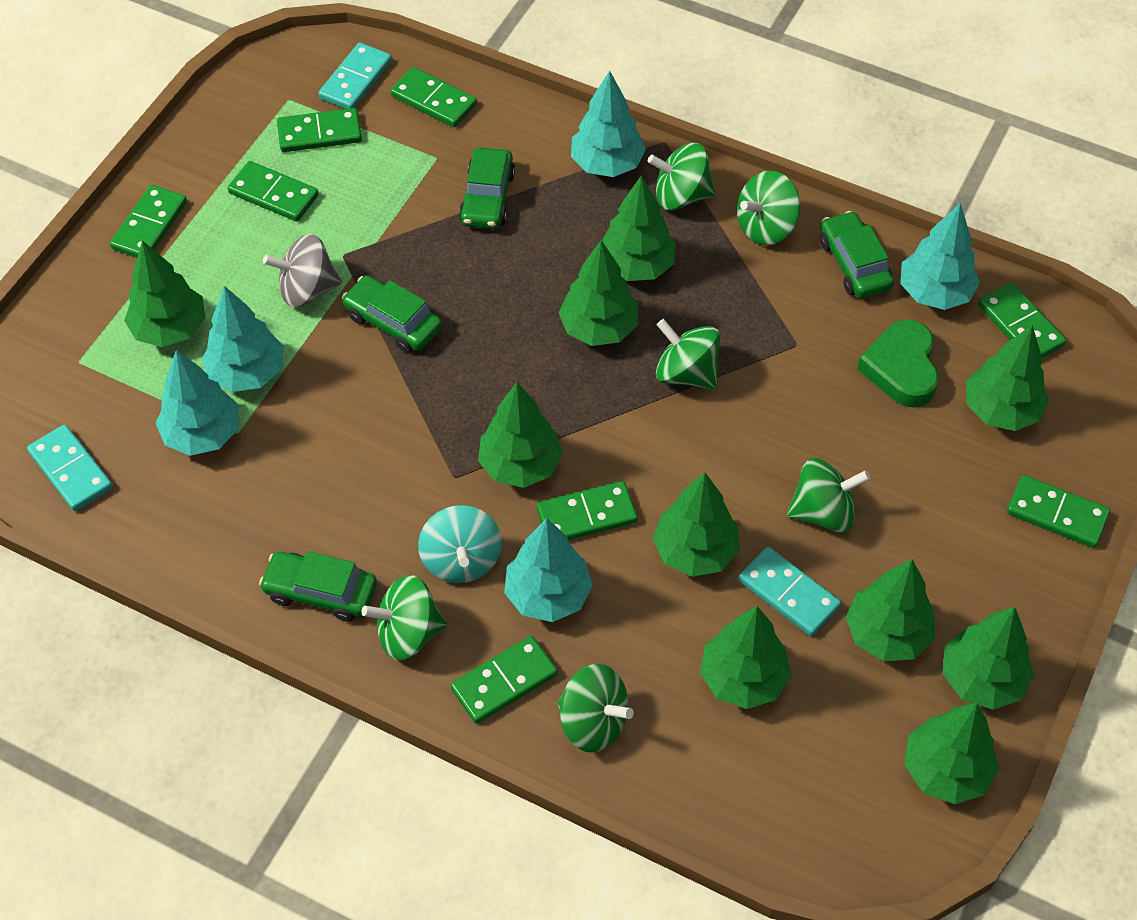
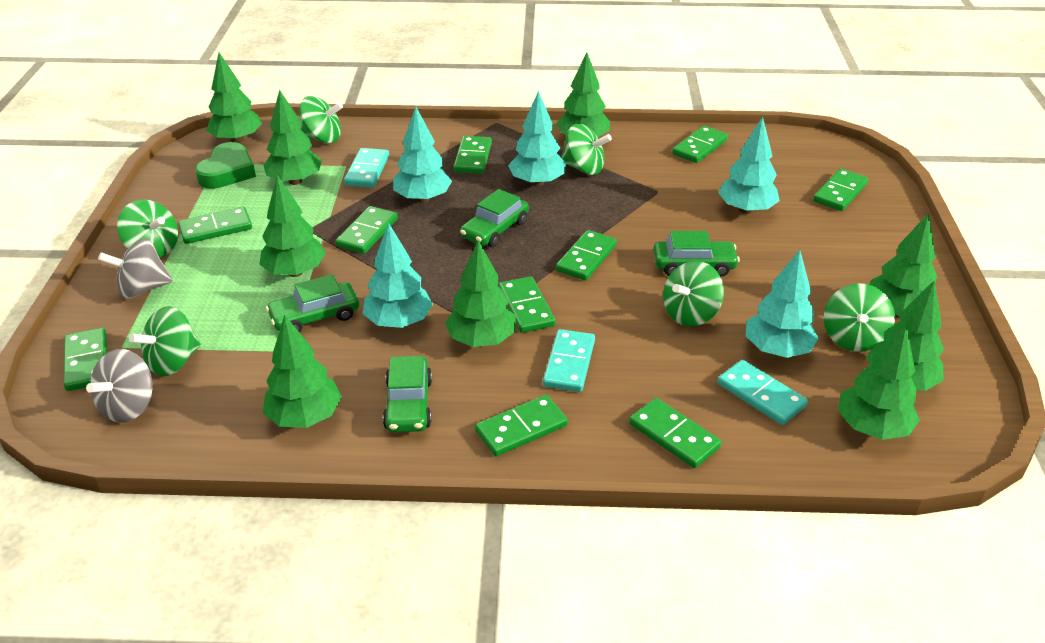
green domino: 8 -> 10
green tree: 10 -> 9
grey spinning top: 1 -> 2
turquoise spinning top: 1 -> 0

